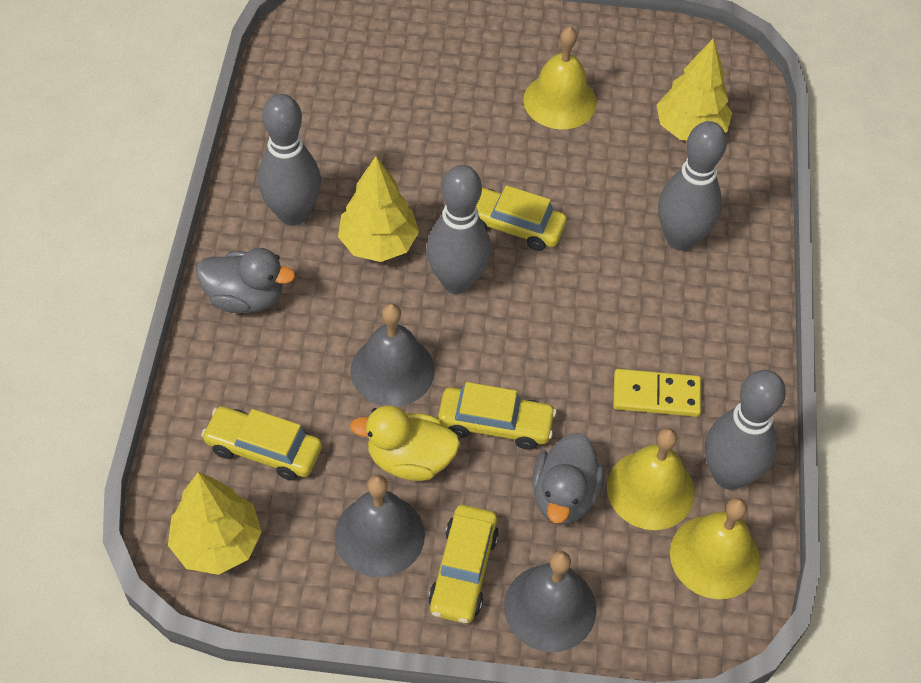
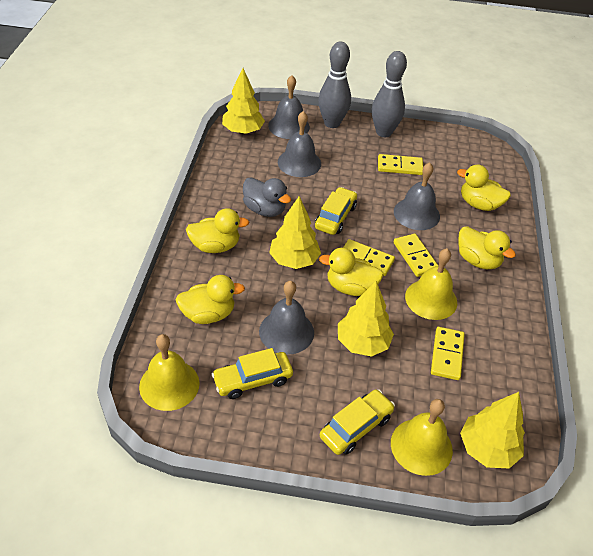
grey bell: 3 -> 4
grey bowling pin: 4 -> 2
grey duck: 2 -> 1
yellow car: 4 -> 3
yellow domino: 1 -> 4
yellow duck: 1 -> 5
yellow tree: 3 -> 4

